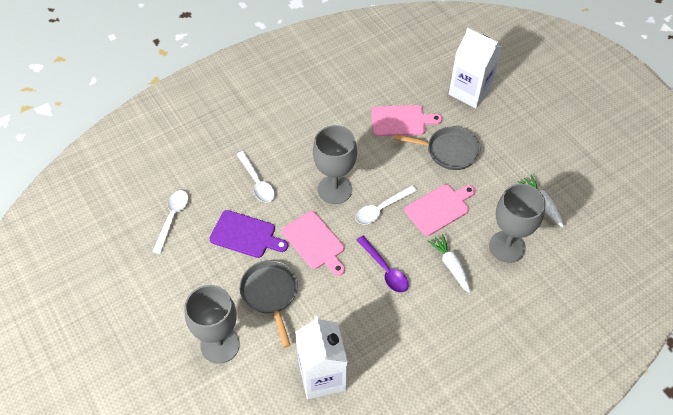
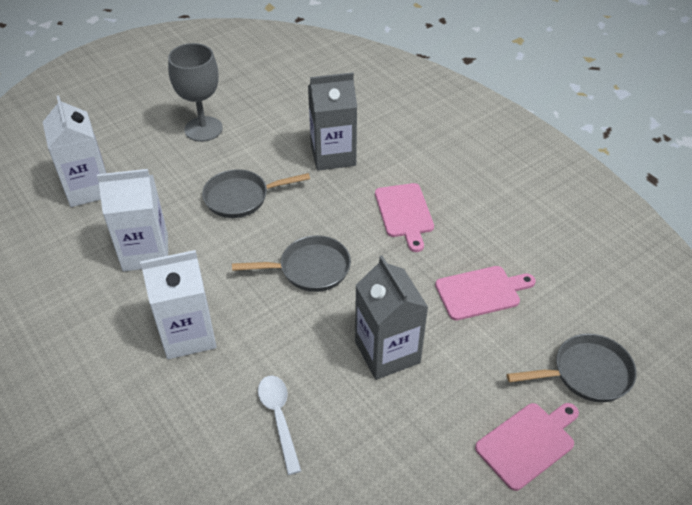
grey carton: 0 -> 2
grey goblet: 3 -> 1
grey pan: 2 -> 3
purple cutting board: 1 -> 0
purple spoon: 1 -> 0
white carrot: 2 -> 0
white carton: 2 -> 3
white spoon: 3 -> 1

